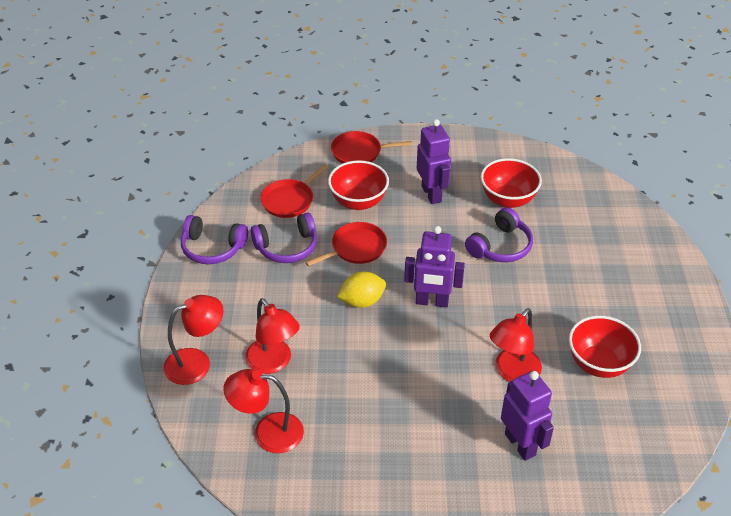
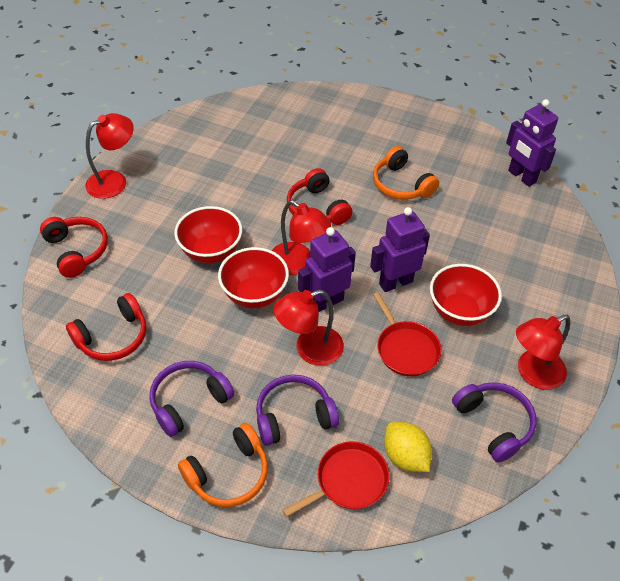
orange headphones: 0 -> 2
red headphones: 0 -> 3
red pan: 3 -> 2

